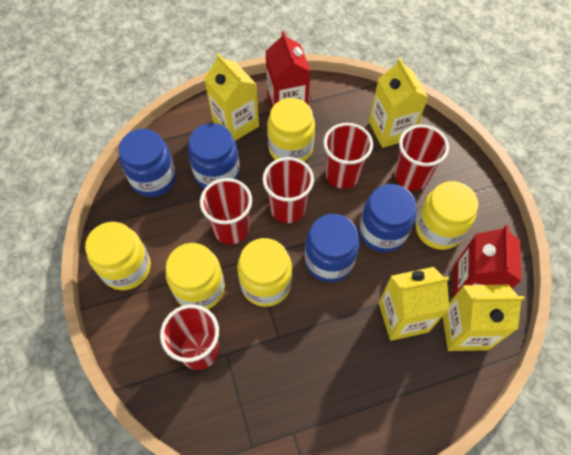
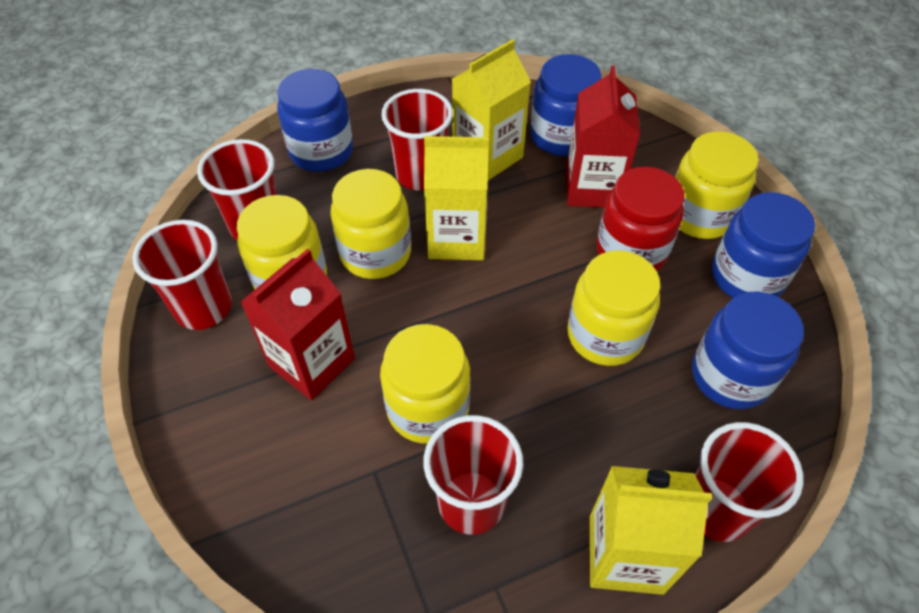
red jar: 0 -> 1
yellow carton: 4 -> 3

